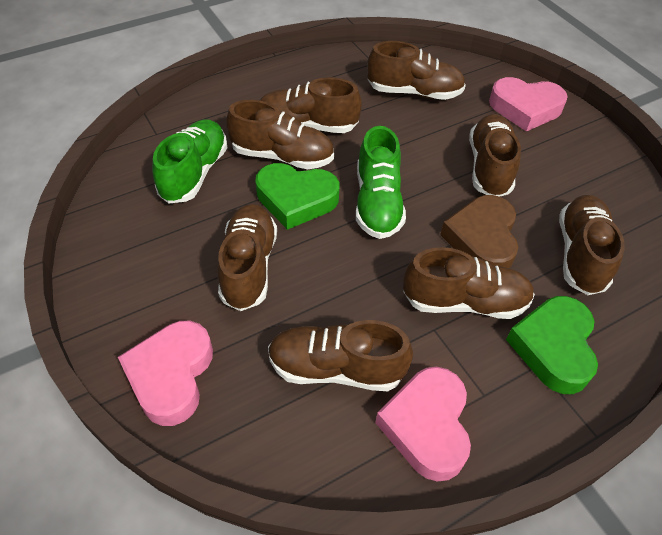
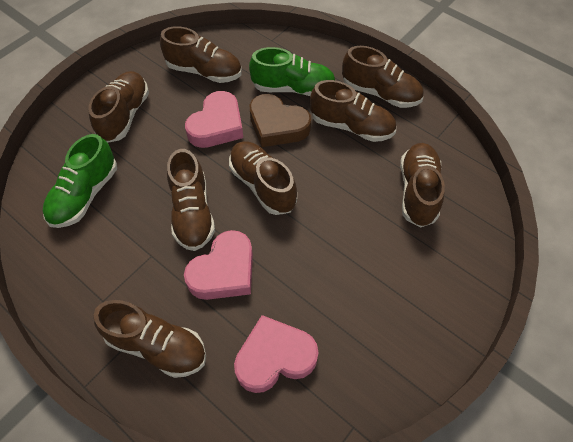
green heart: 2 -> 0

